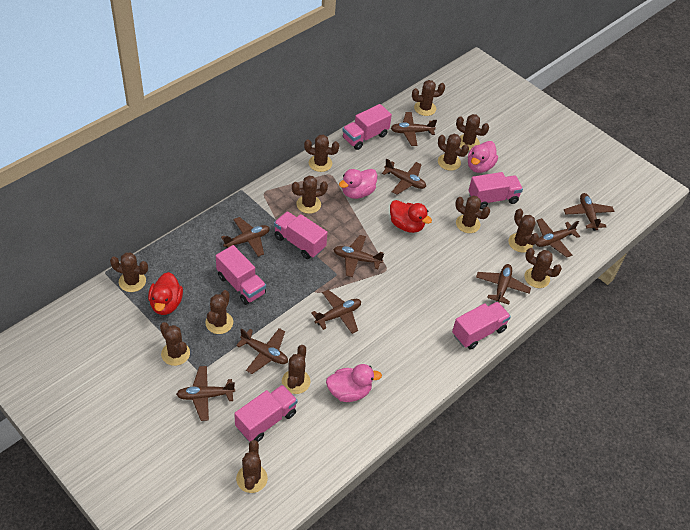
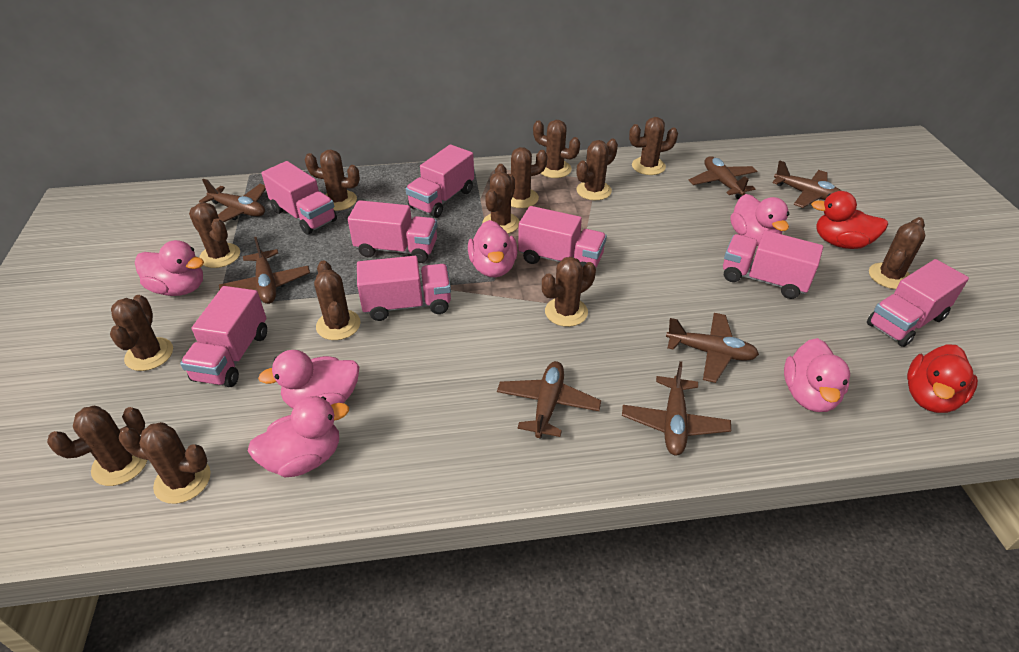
brown plane: 10 -> 7
pink duck: 3 -> 6
pink truck: 6 -> 8

